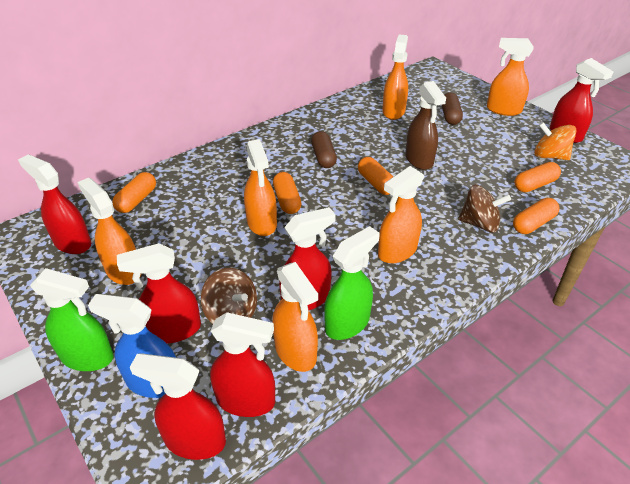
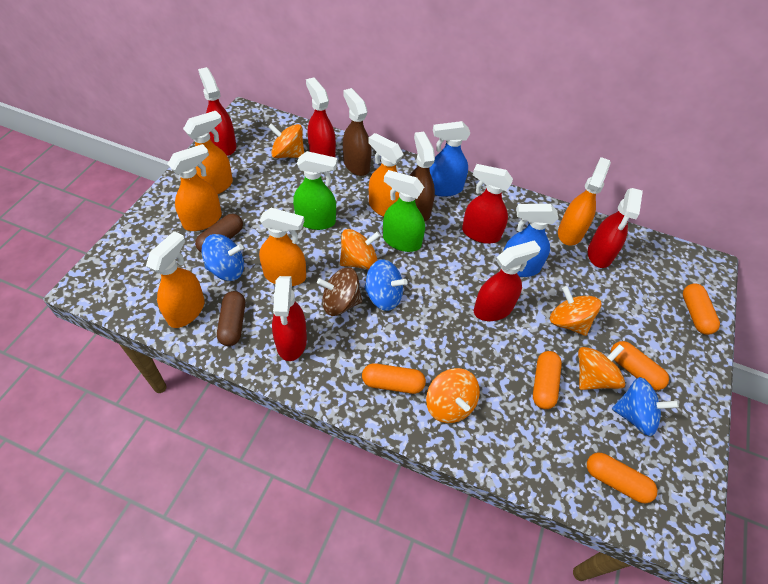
blue spinning top: 0 -> 3
blue spray bottle: 1 -> 2
brown spinning top: 2 -> 1
brown spray bottle: 1 -> 2
orange spinning top: 1 -> 5

